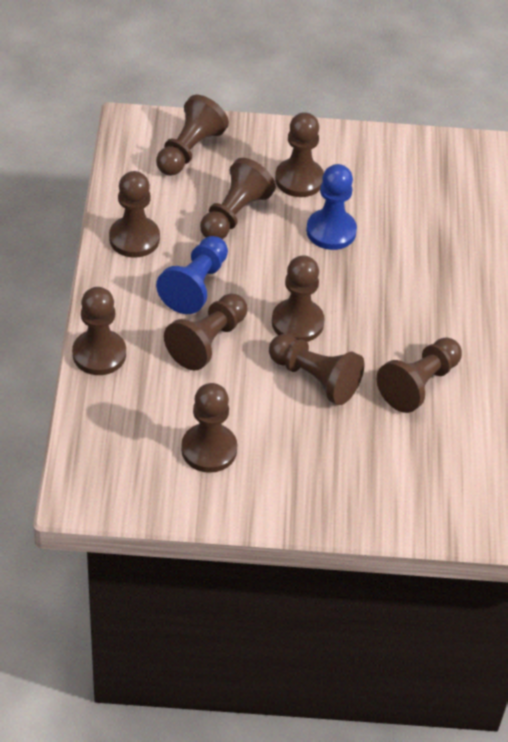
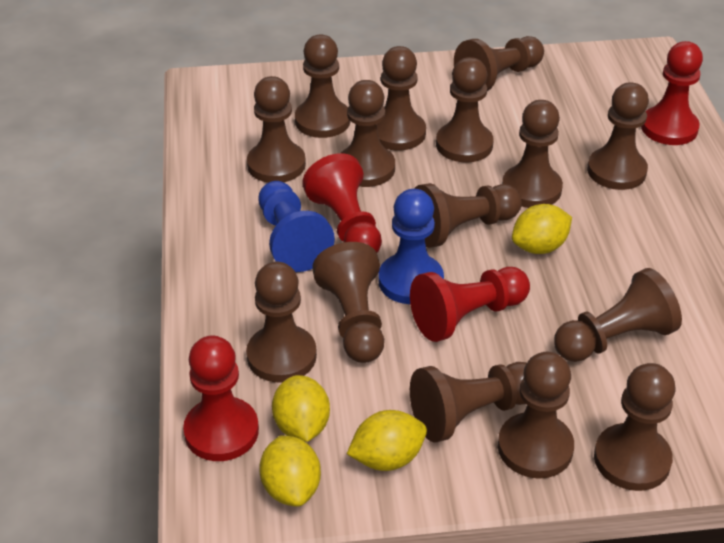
brown pawn: 10 -> 15
red pawn: 0 -> 4
yellow lemon: 0 -> 4

